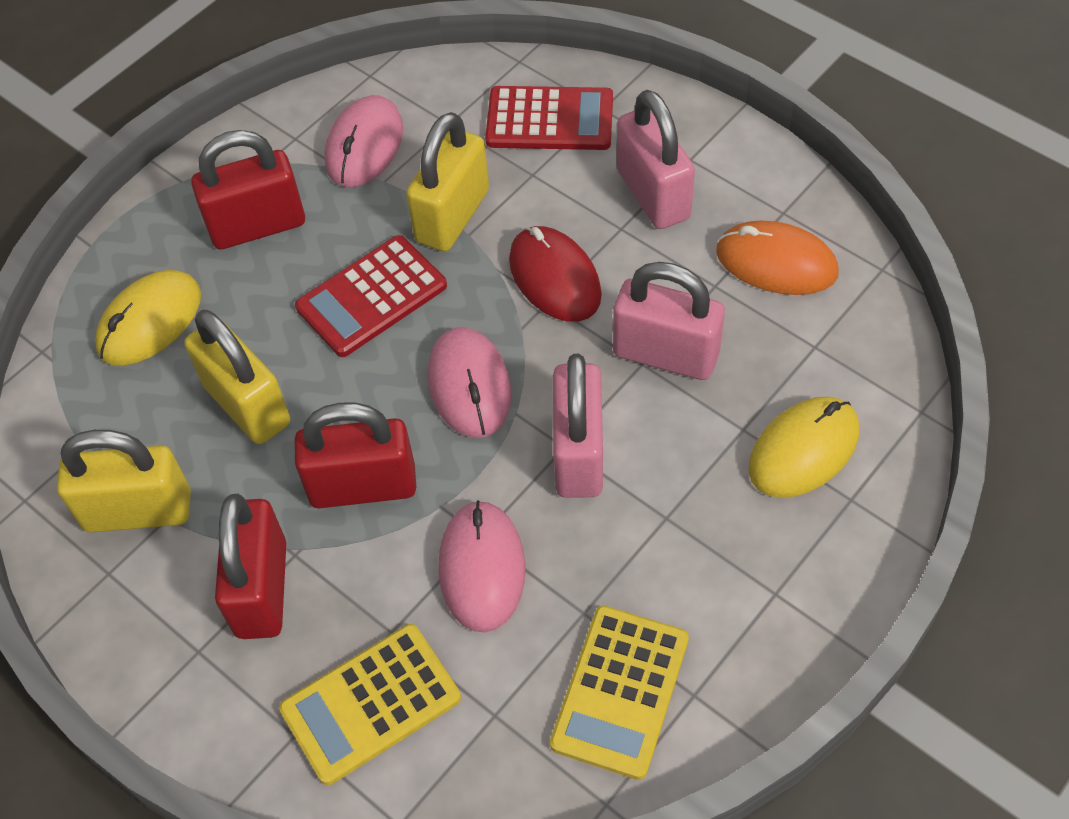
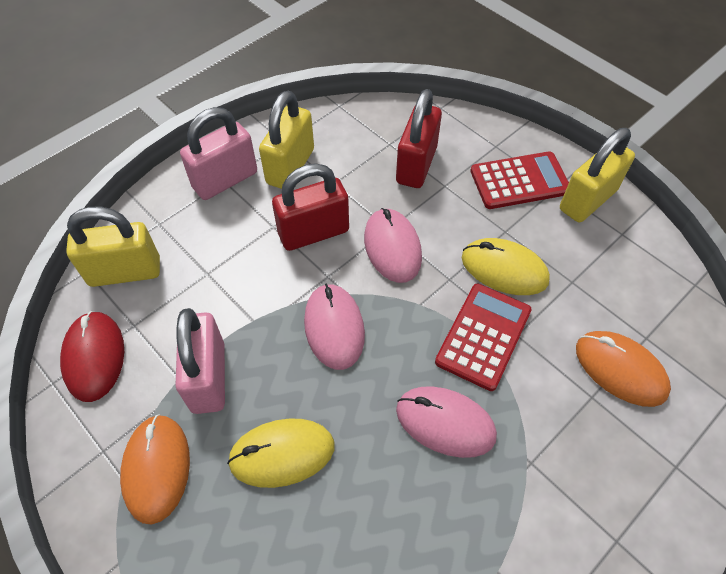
orange mouse: 1 -> 2
pink padlock: 3 -> 2
red padlock: 3 -> 2
yellow calculator: 2 -> 0

